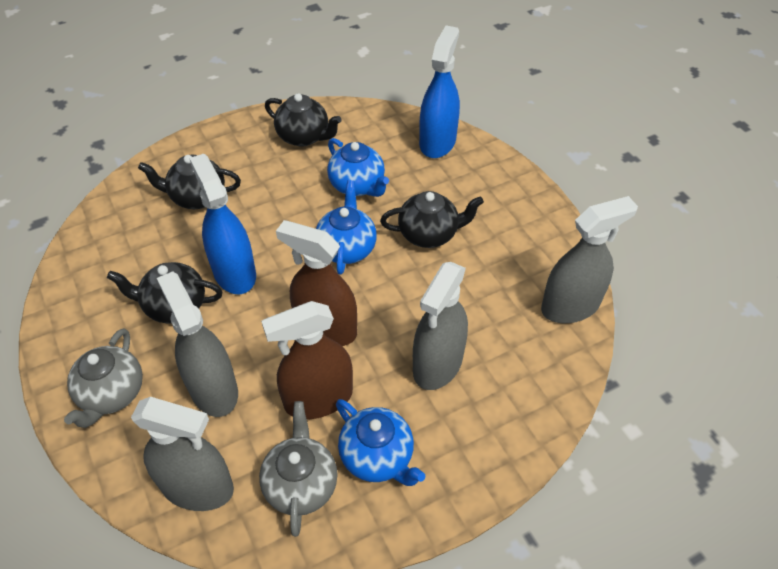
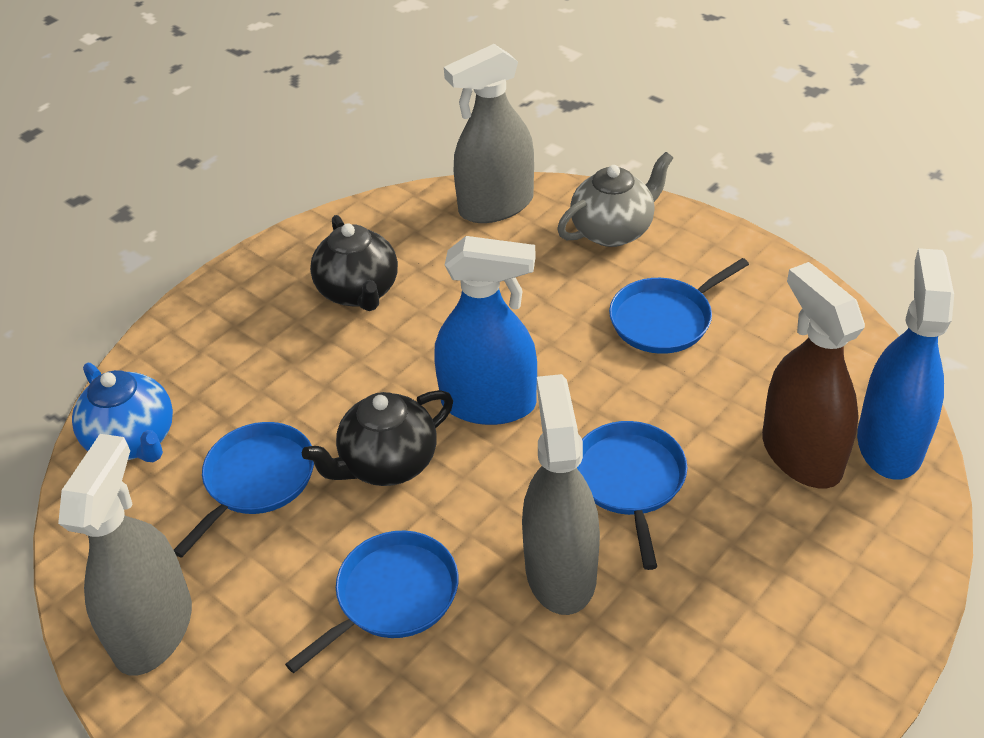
black teapot: 4 -> 2
blue pan: 0 -> 4
blue teapot: 3 -> 1
brown spray bottle: 2 -> 1
grey spray bottle: 4 -> 3
grey teapot: 2 -> 1

